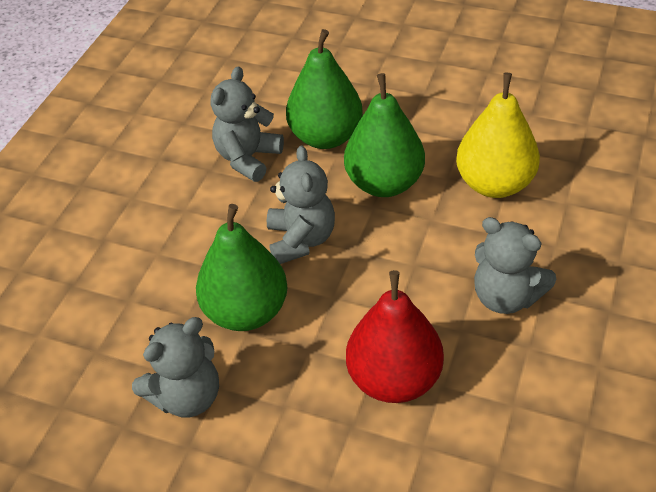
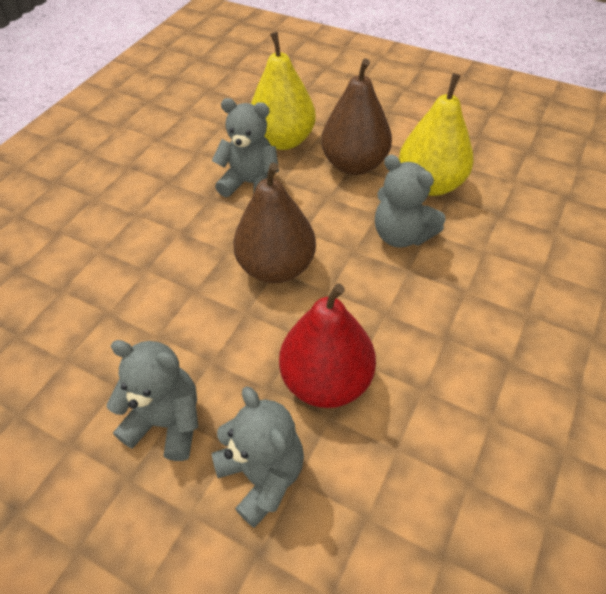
brown pear: 0 -> 2
green pear: 3 -> 0
yellow pear: 1 -> 2

